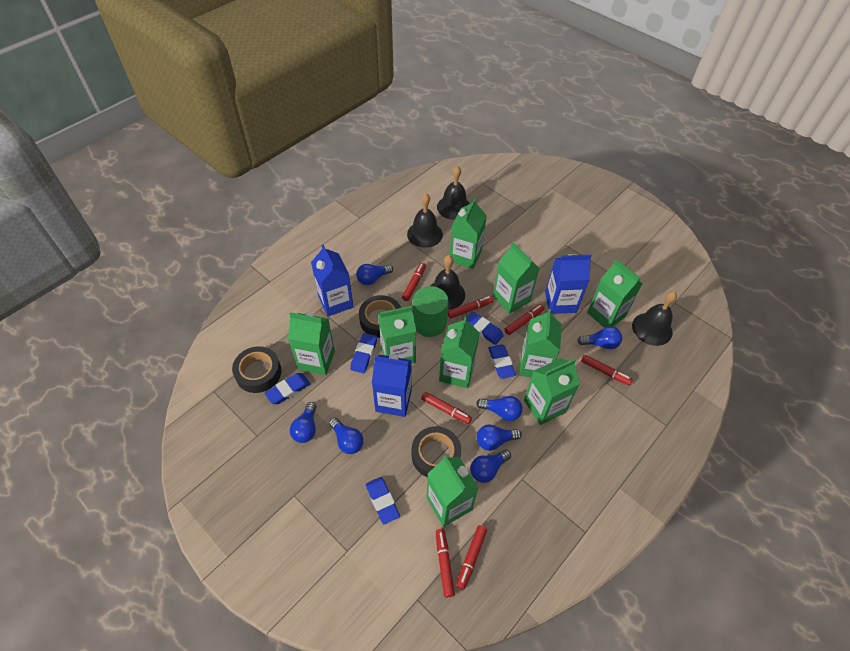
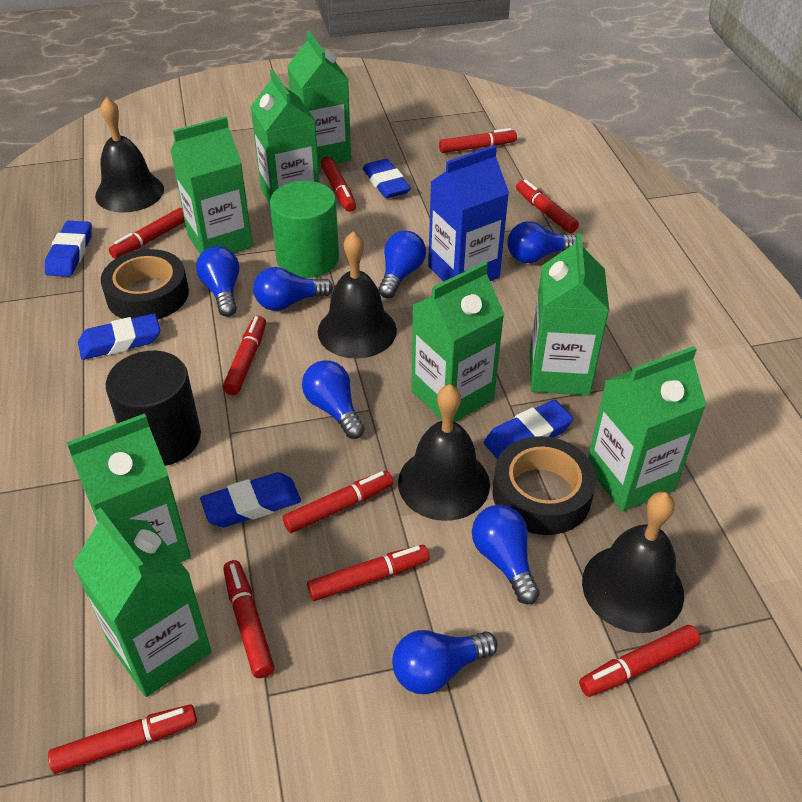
black cylinder: 0 -> 1
black tape: 3 -> 2
blue carton: 3 -> 1
green carton: 9 -> 8
red marker: 7 -> 10

